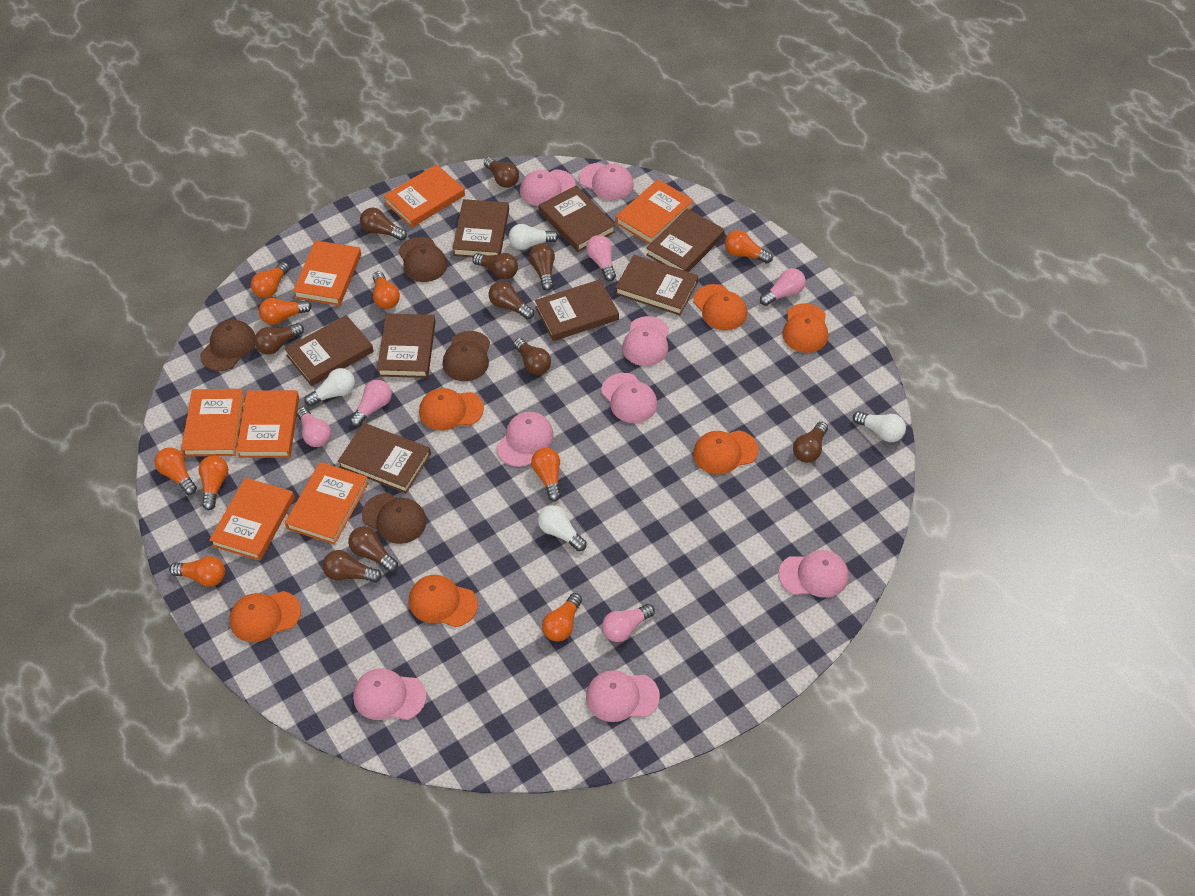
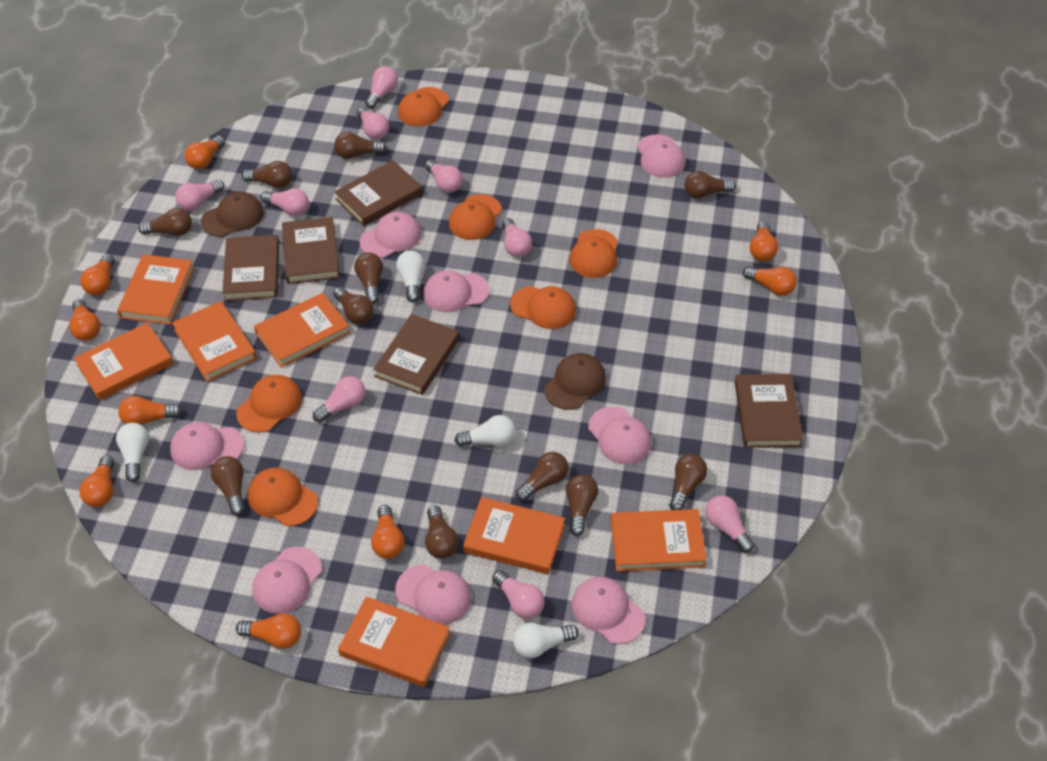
brown book: 8 -> 5
brown cap: 4 -> 2
brown light bulb: 10 -> 11
pink light bulb: 5 -> 9

